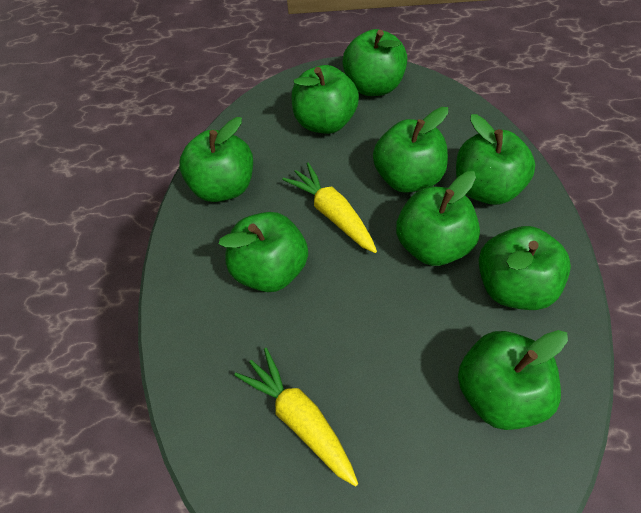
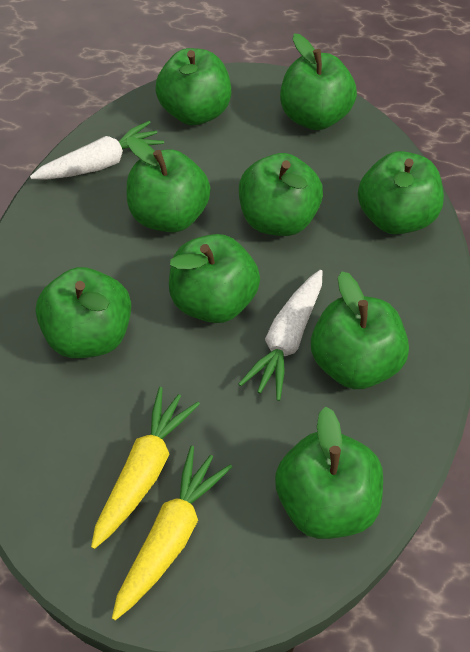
white carrot: 0 -> 2

